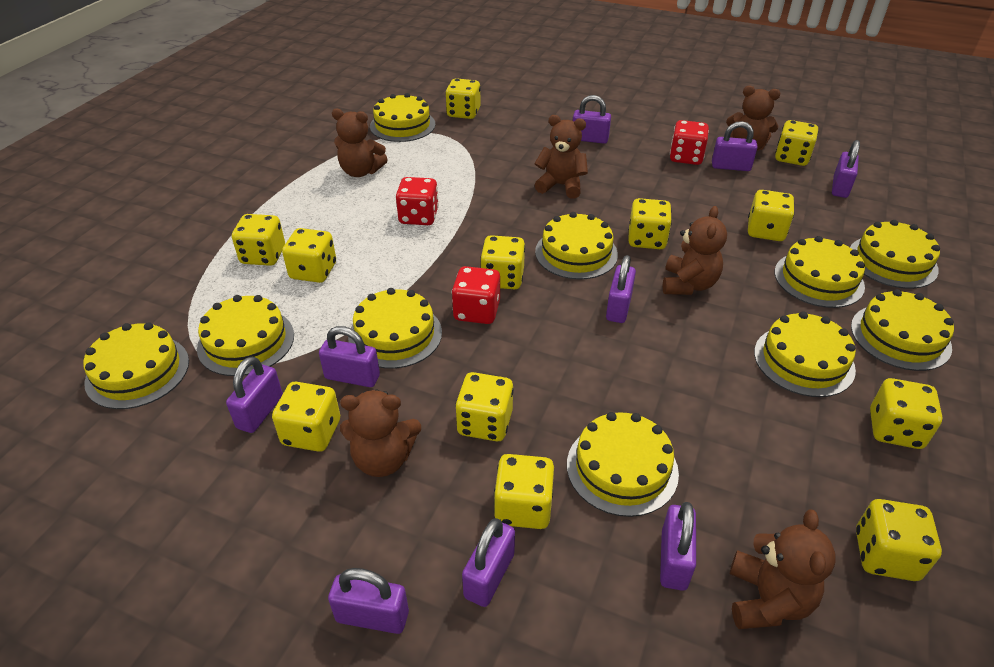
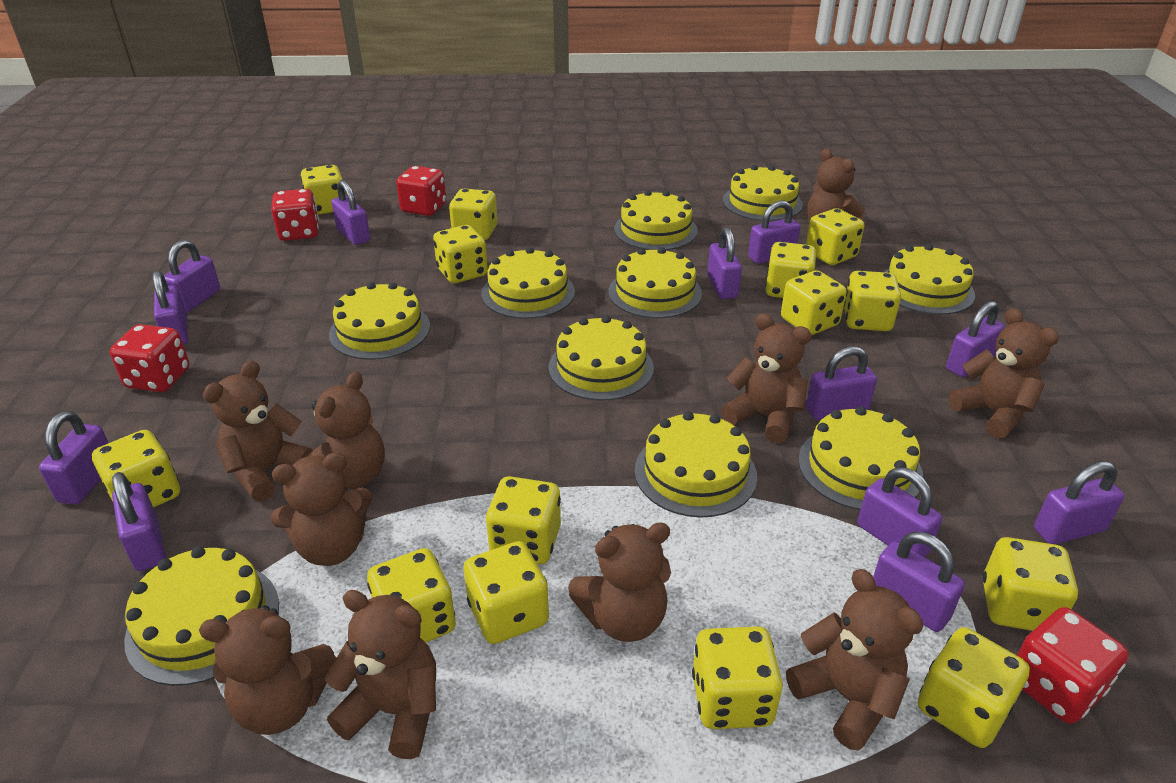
brown teddy bear: 6 -> 10
purple padlock: 9 -> 12
red dice: 3 -> 4
yellow dice: 12 -> 14

